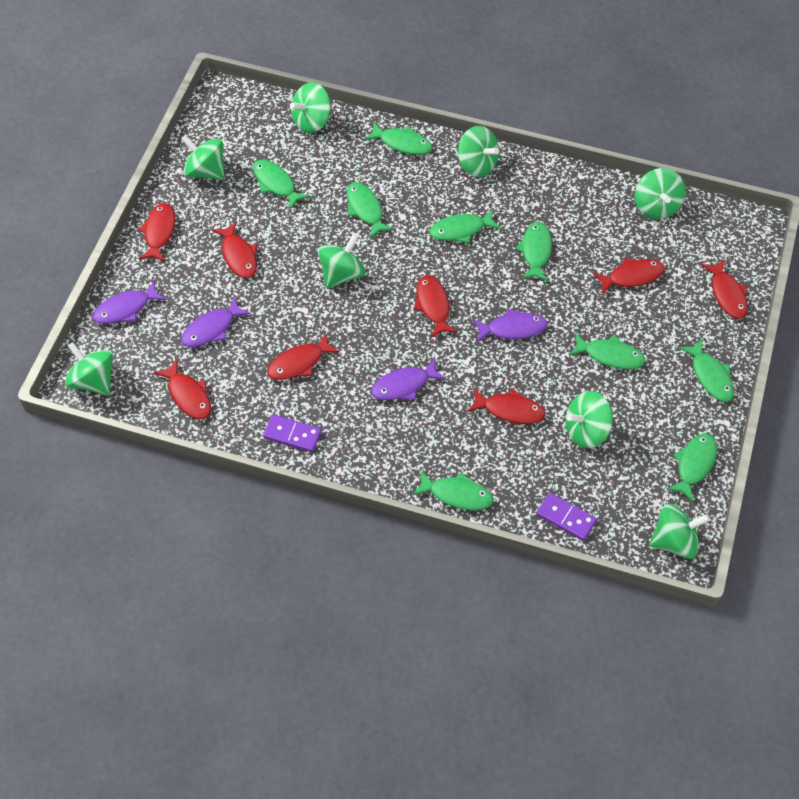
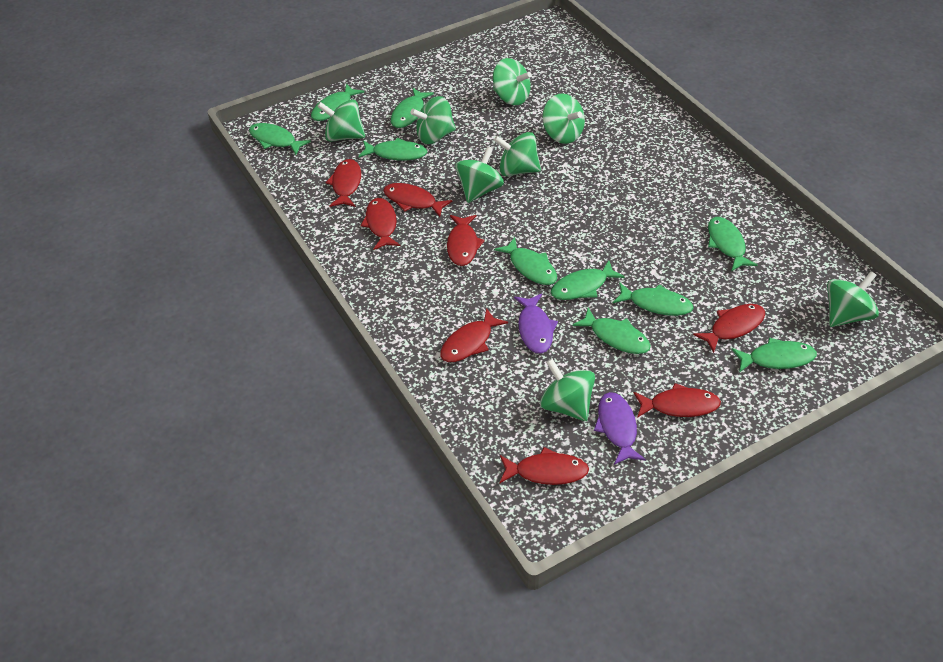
green fish: 9 -> 10
purple domino: 2 -> 0
purple fish: 4 -> 2

